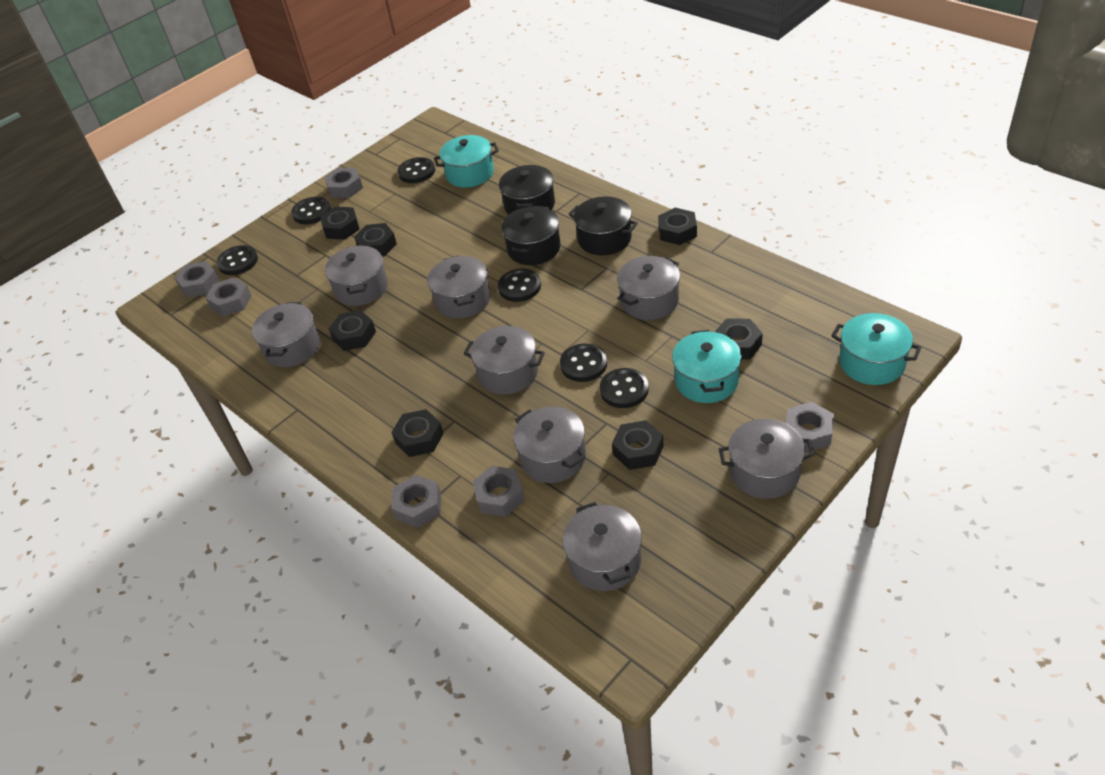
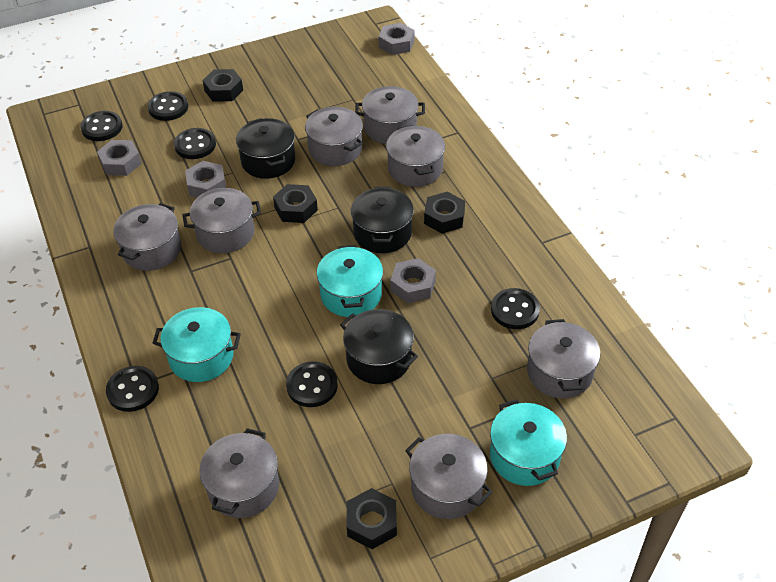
black nut: 7 -> 4
grey nut: 6 -> 4

